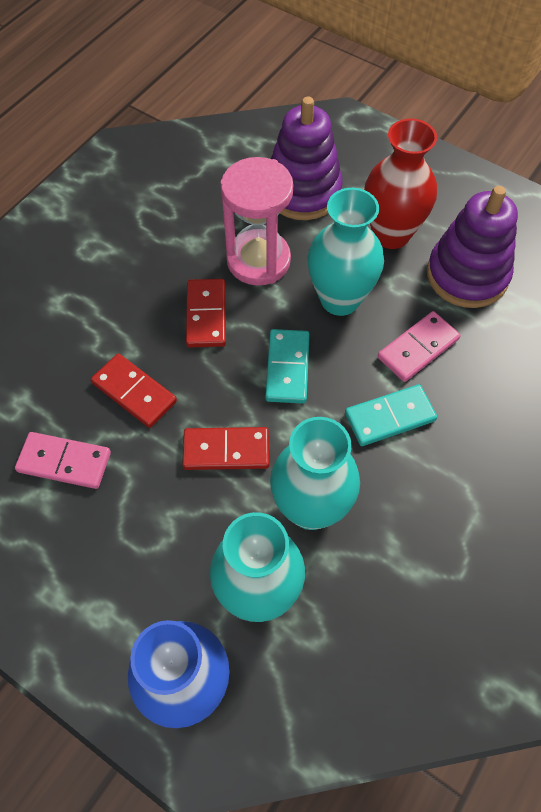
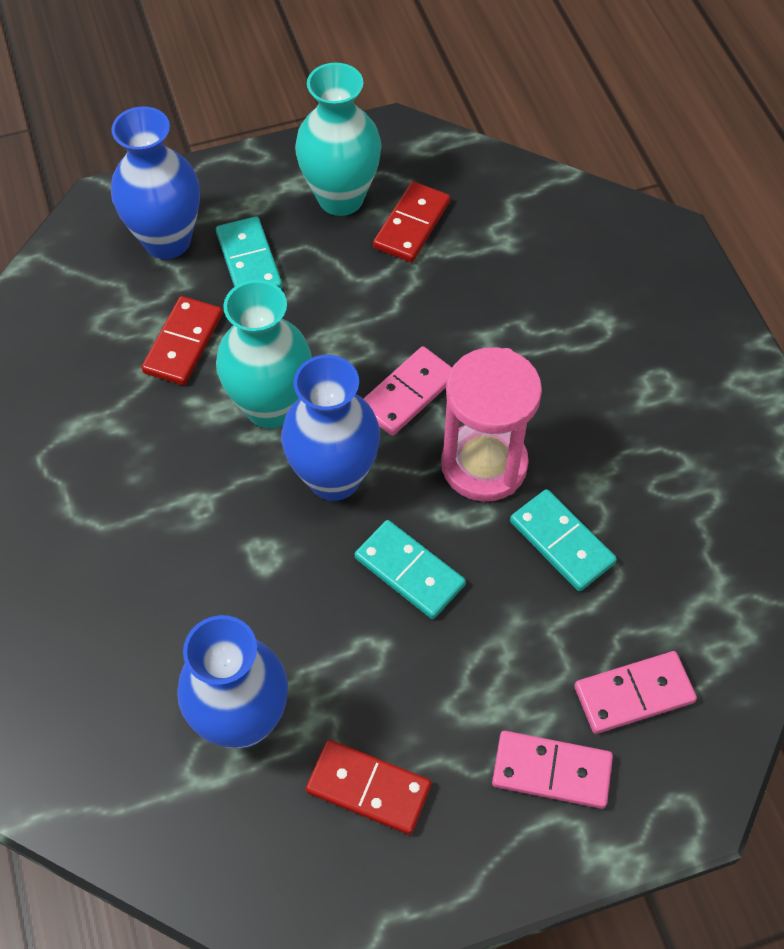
blue vase: 1 -> 3
pink domino: 2 -> 3
purple stacking toy: 2 -> 0
red vase: 1 -> 0
turquoise domino: 2 -> 3
turquoise vase: 3 -> 2

